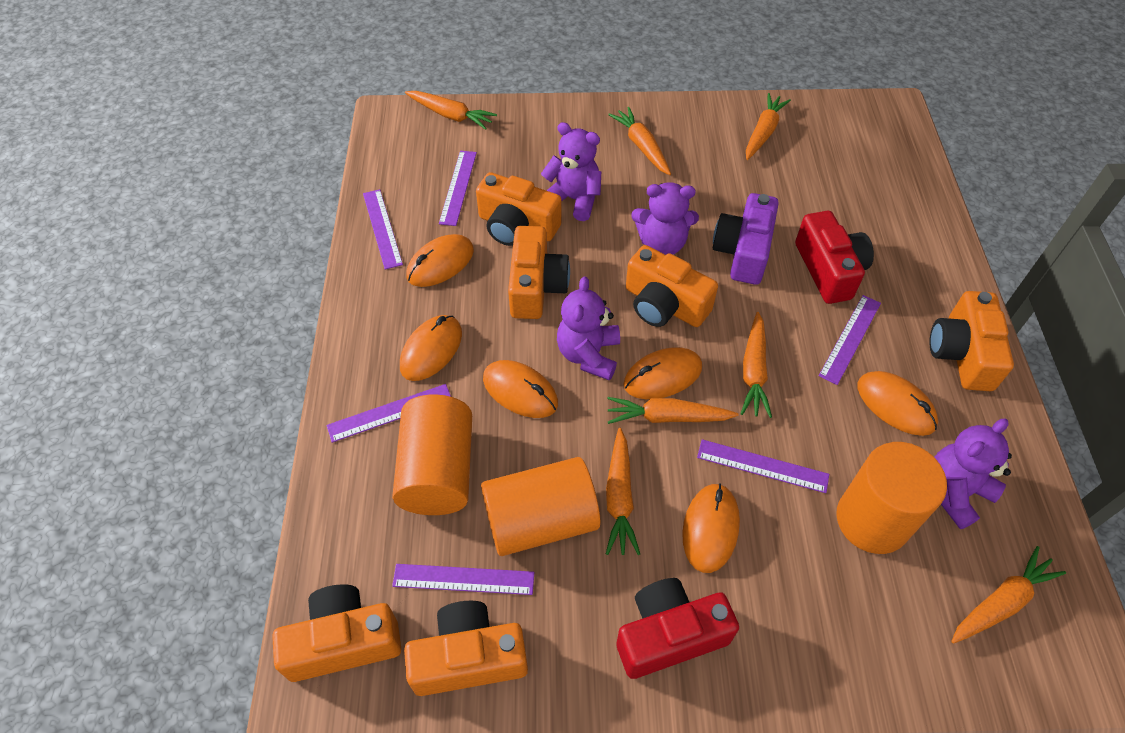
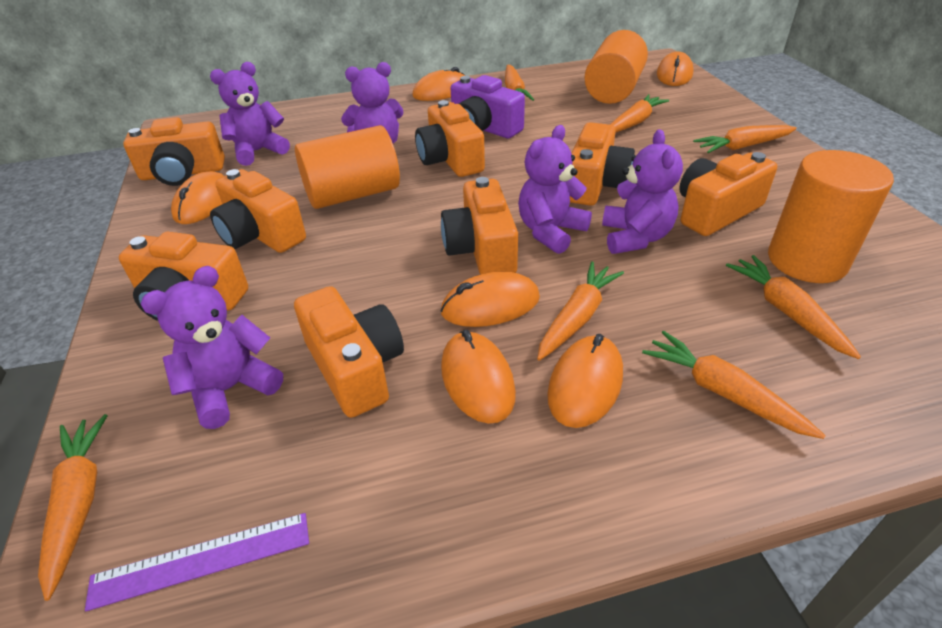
orange camera: 6 -> 8
purple ruler: 6 -> 1
purple teddy bear: 4 -> 5
red camera: 2 -> 0

